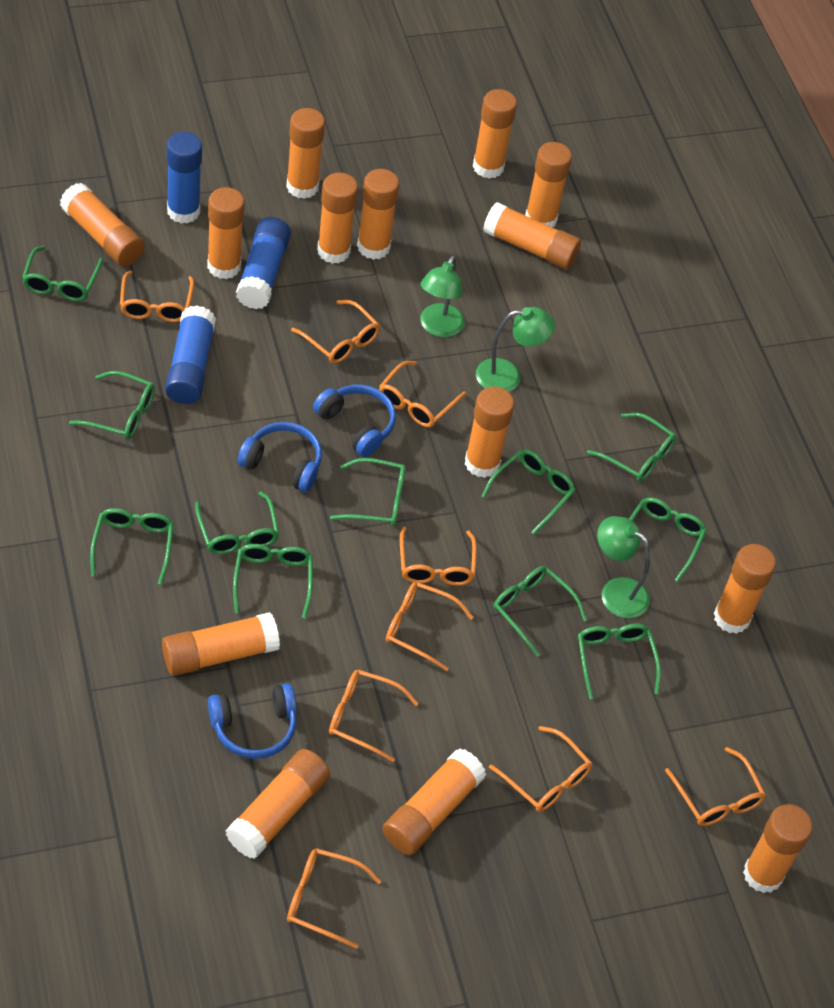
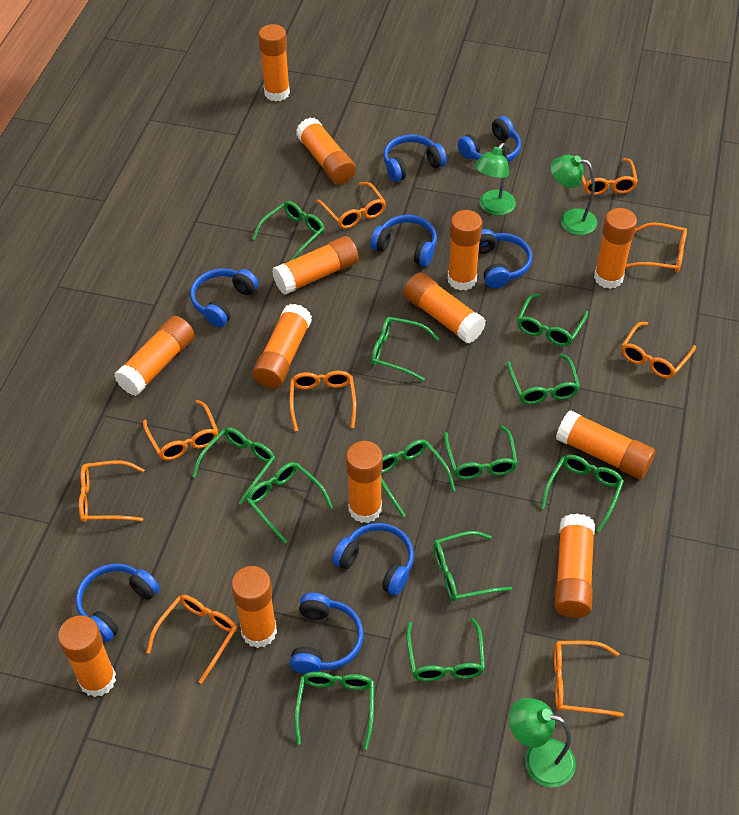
blue glue stick: 3 -> 0
blue headphones: 3 -> 8
green glasses: 11 -> 12
orange glue stick: 14 -> 13

